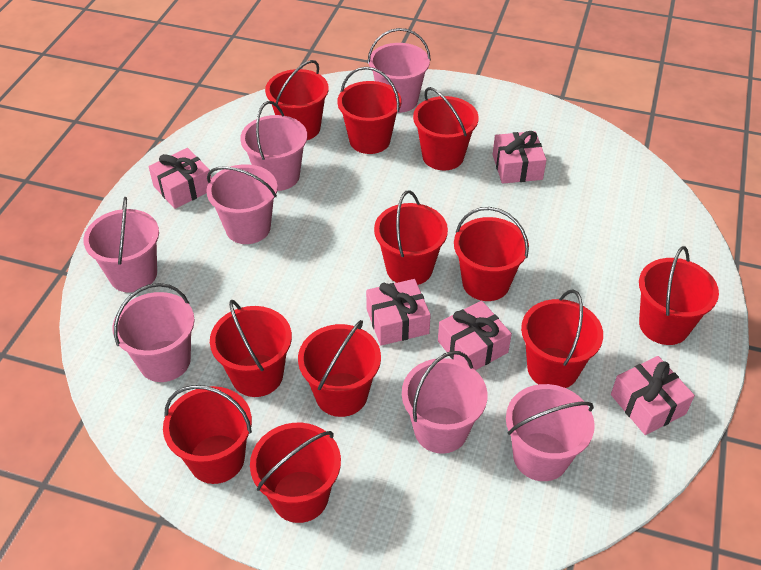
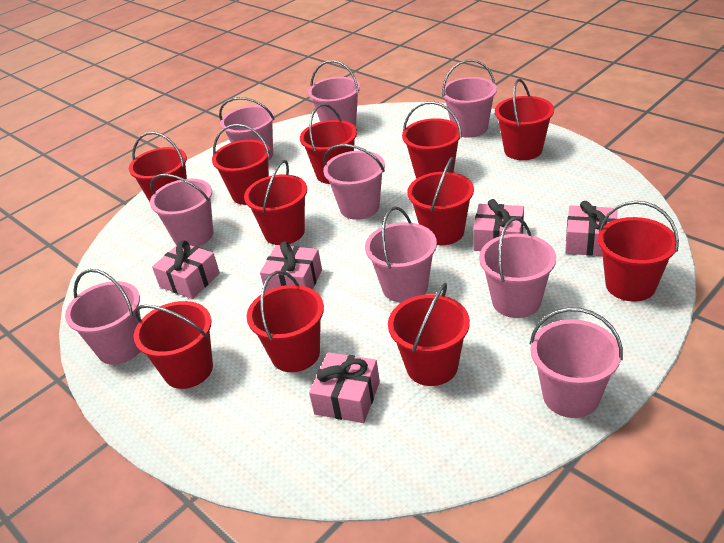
pink bucket: 7 -> 9

